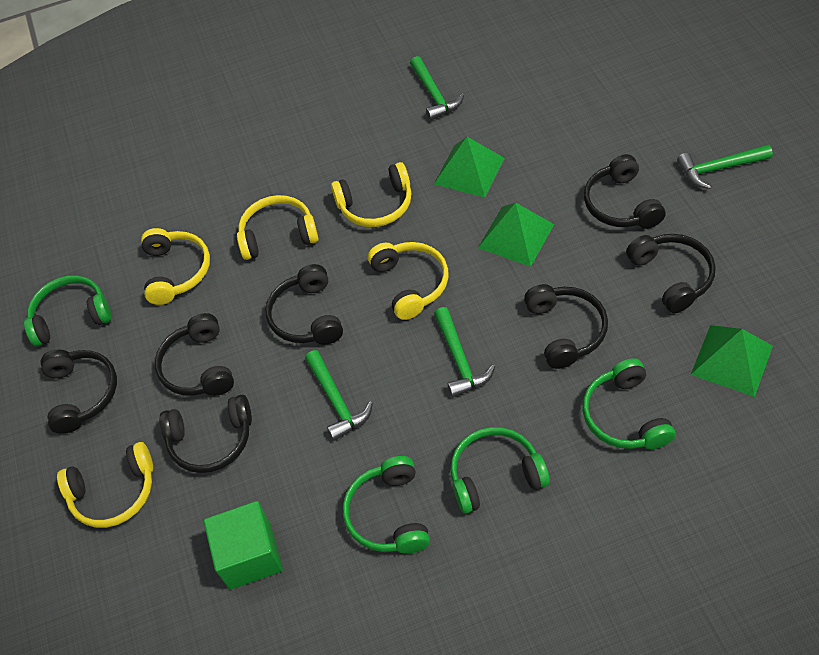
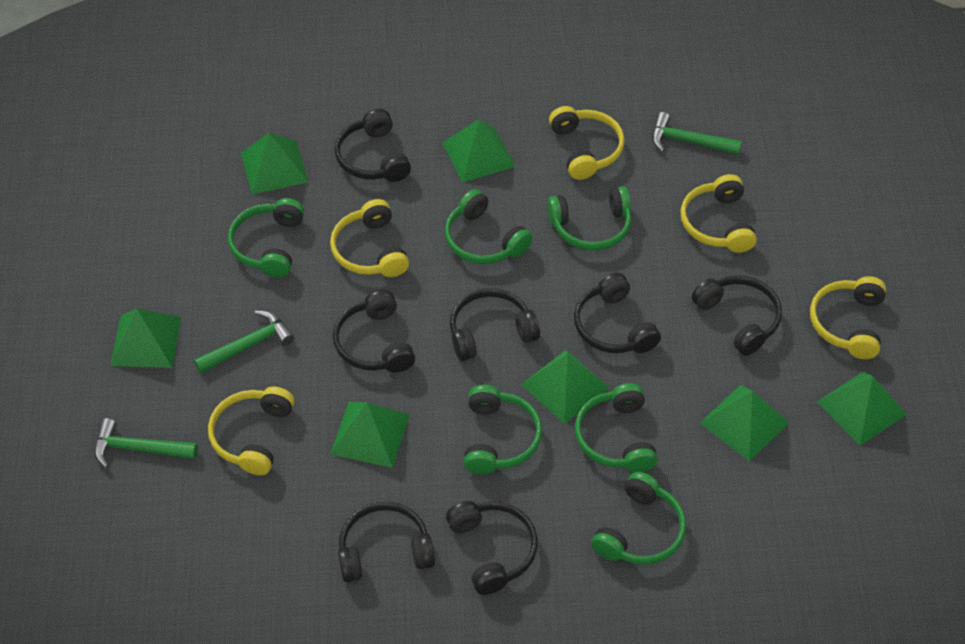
green cube: 1 -> 0
green hammer: 4 -> 3
green headphones: 4 -> 6
green pyramid: 3 -> 7

